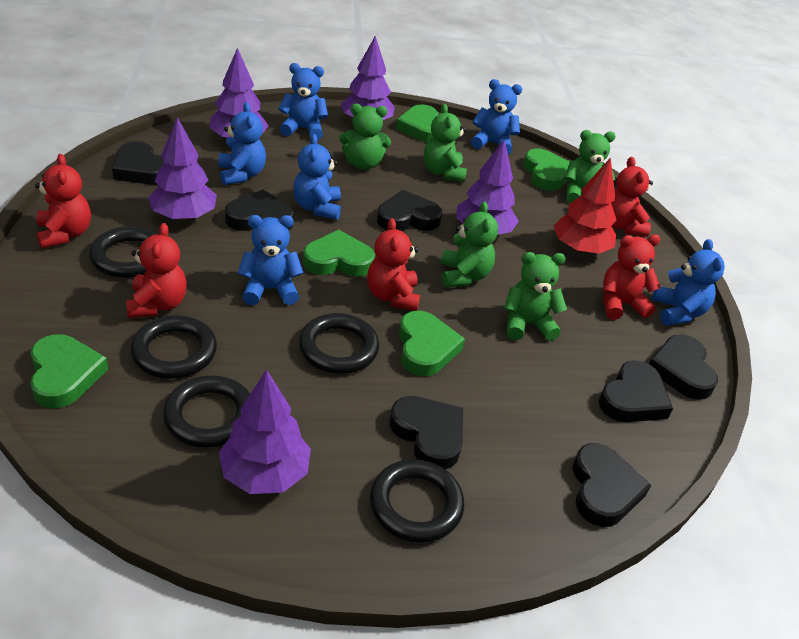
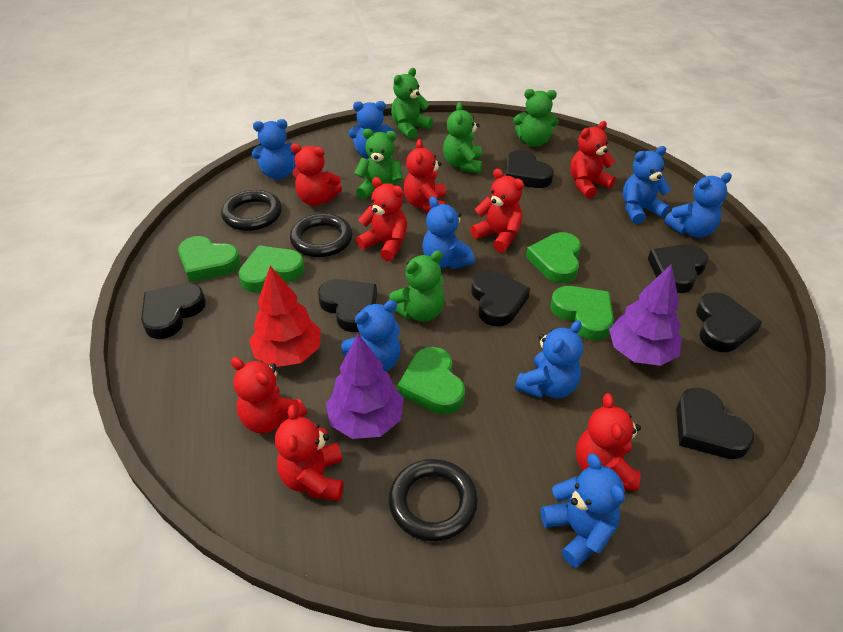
black ring: 5 -> 3
blue teddy bear: 6 -> 8
purple tree: 5 -> 2
red teddy bear: 5 -> 8

